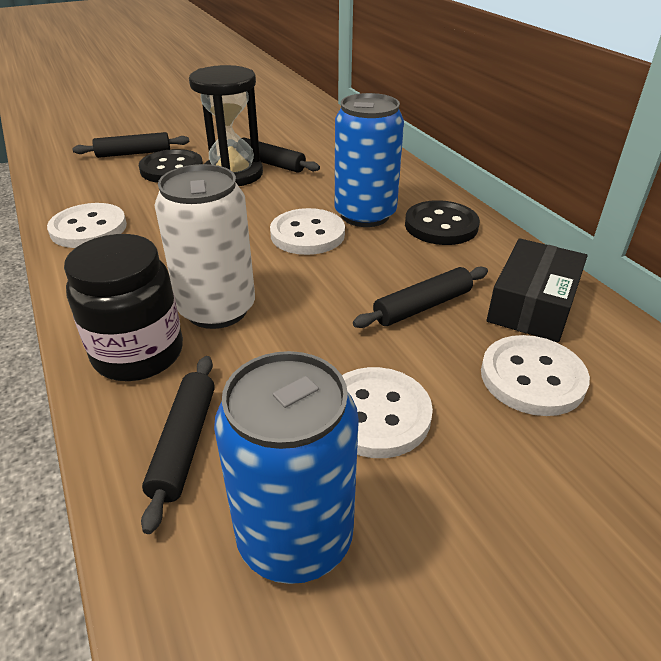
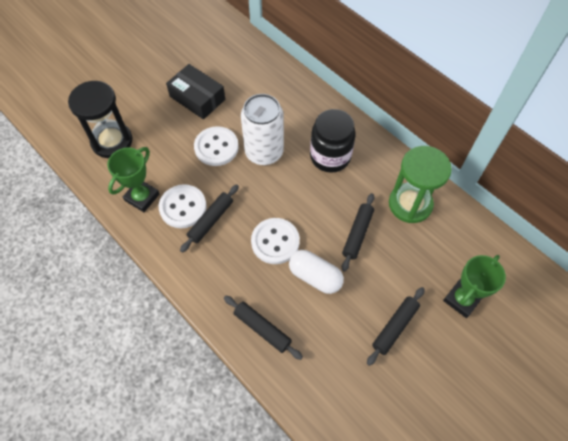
black button: 2 -> 0
blue can: 2 -> 0
green hourglass: 0 -> 1
green trophy: 0 -> 2
white button: 4 -> 3
white capsule: 0 -> 1

